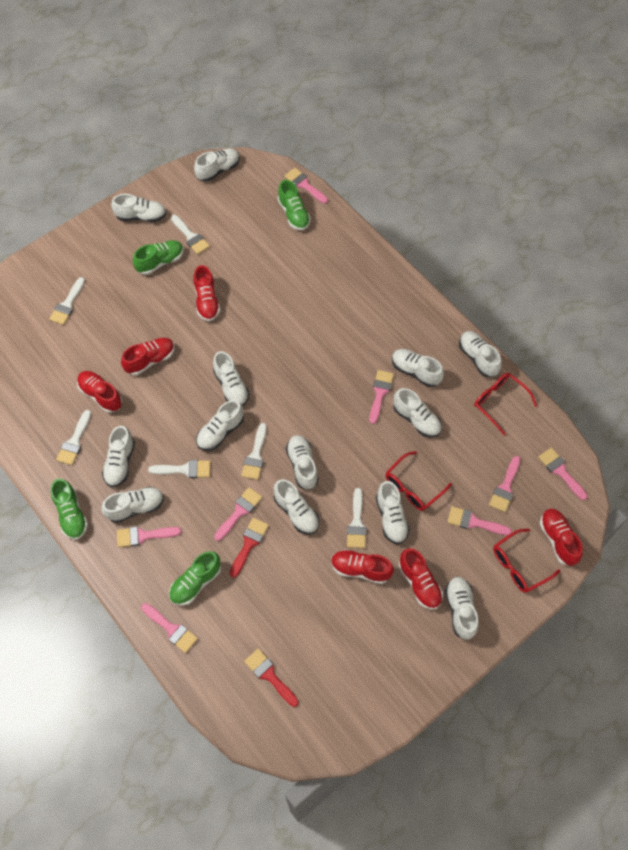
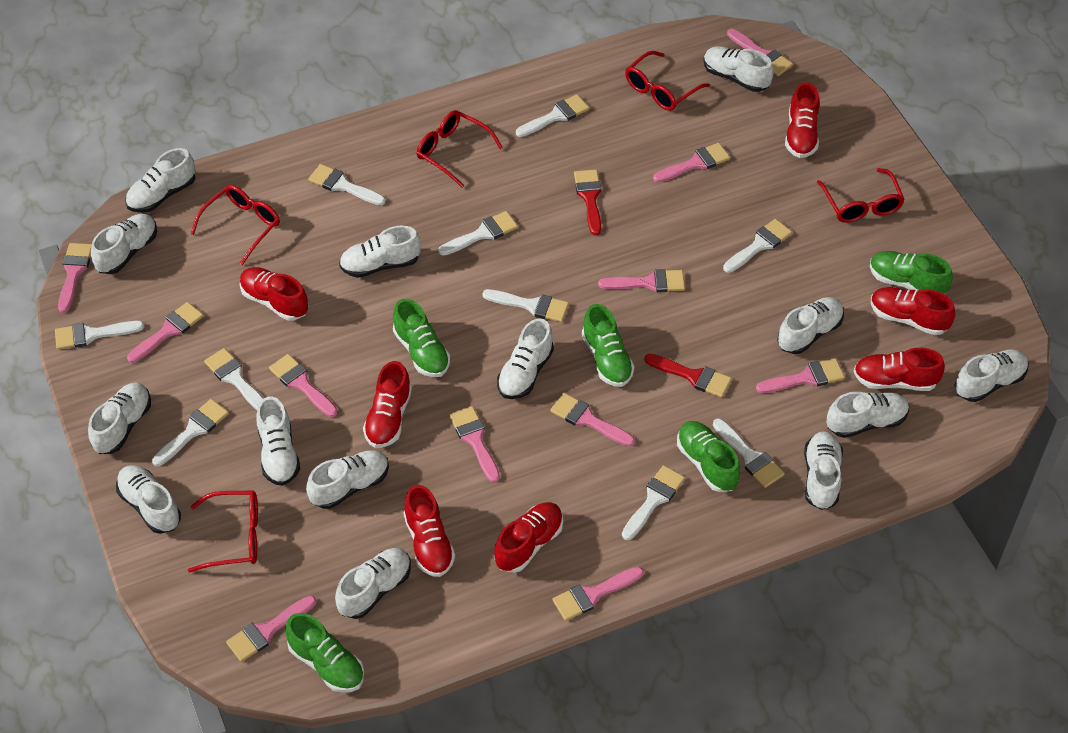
green shoe: 4 -> 5
pink brush: 8 -> 11
red glasses: 3 -> 5
red shoe: 6 -> 7
white brush: 6 -> 10
white shoe: 13 -> 14

